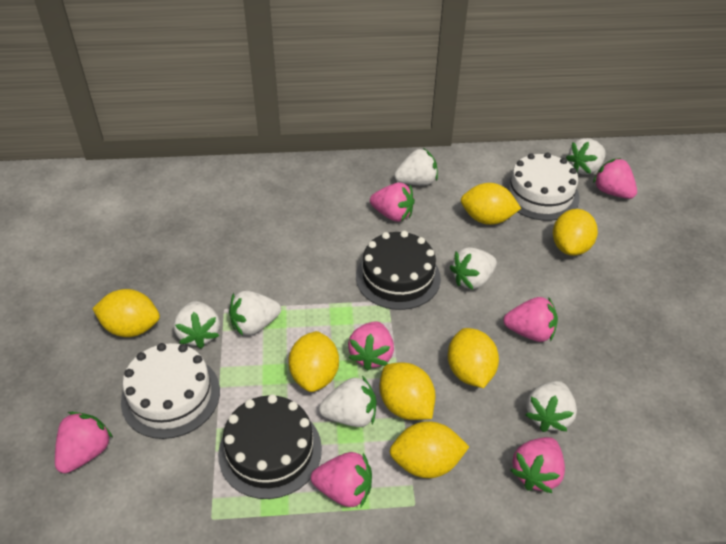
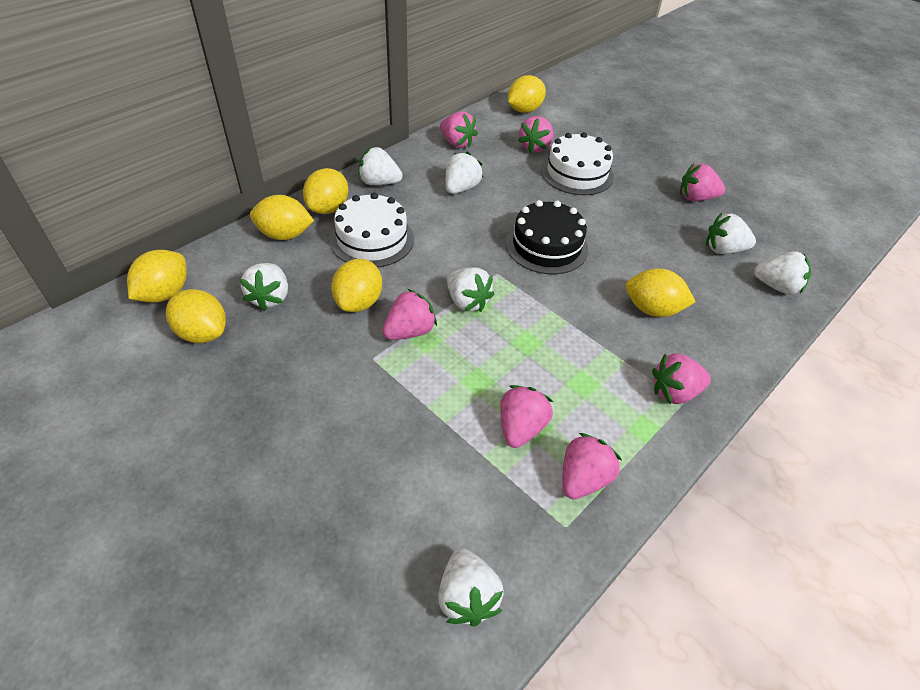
black cake: 2 -> 1

